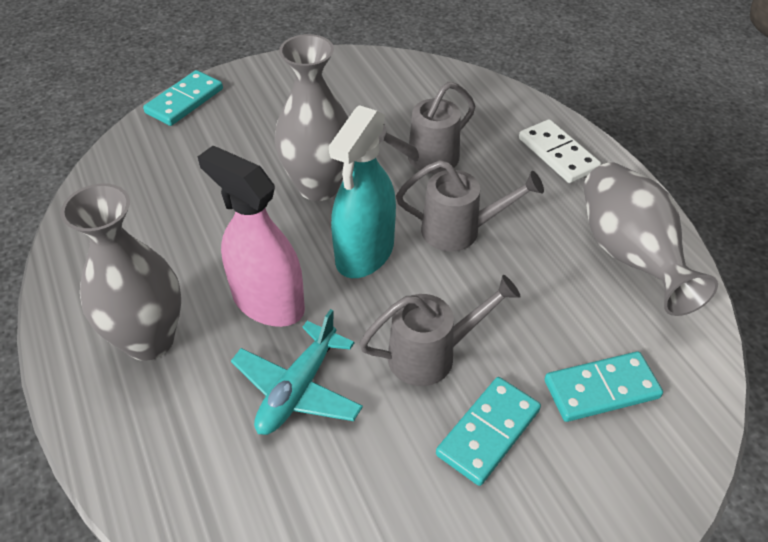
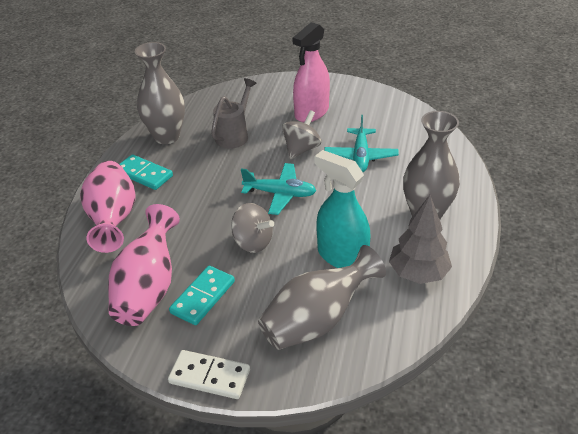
grey spinning top: 0 -> 2
grey tree: 0 -> 1
grey watering can: 3 -> 1
pink vase: 0 -> 2
turquoise domino: 3 -> 2
turquoise plane: 1 -> 2

